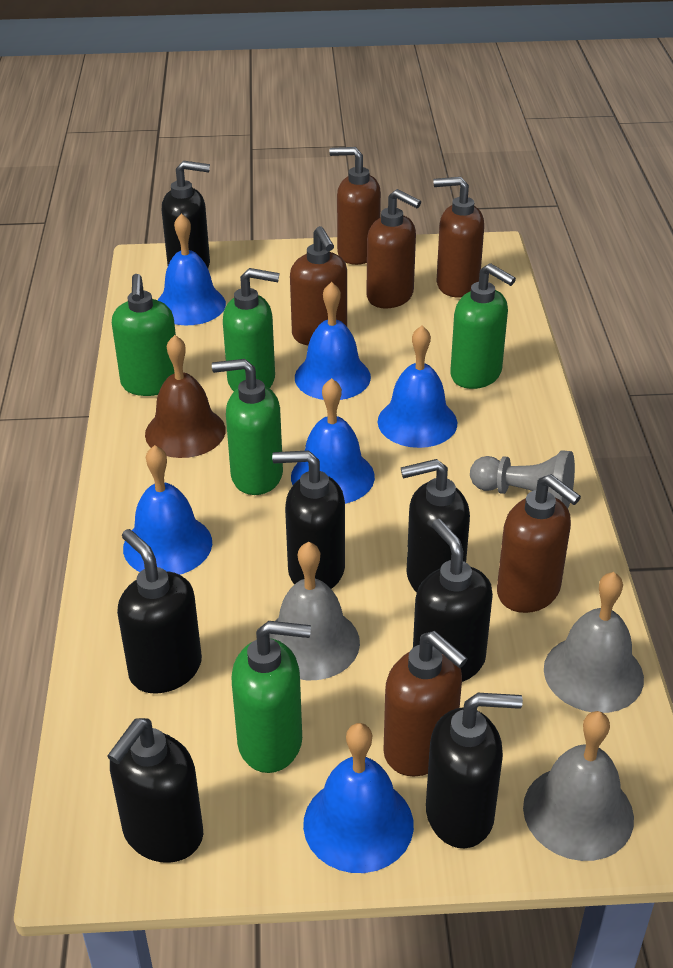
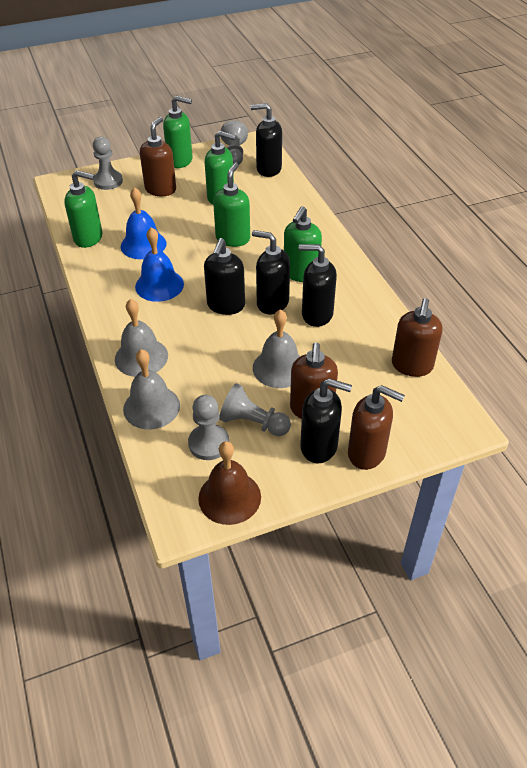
black soap dispenser: 7 -> 5
blue bell: 6 -> 2
brown soap dispenser: 6 -> 4
grey pawn: 1 -> 4

